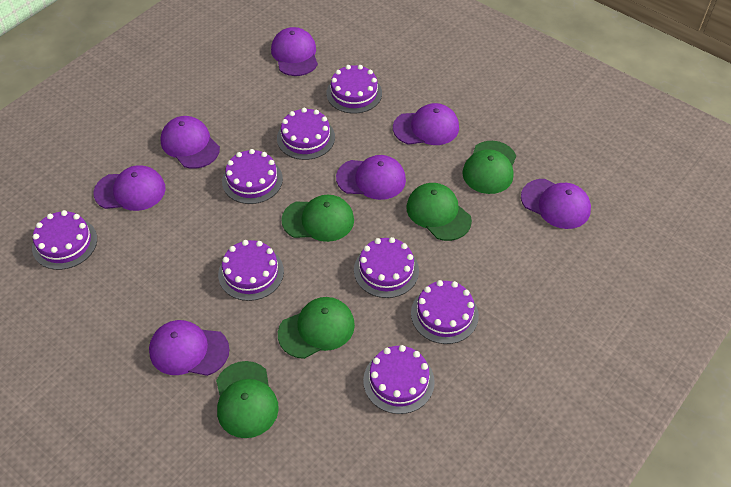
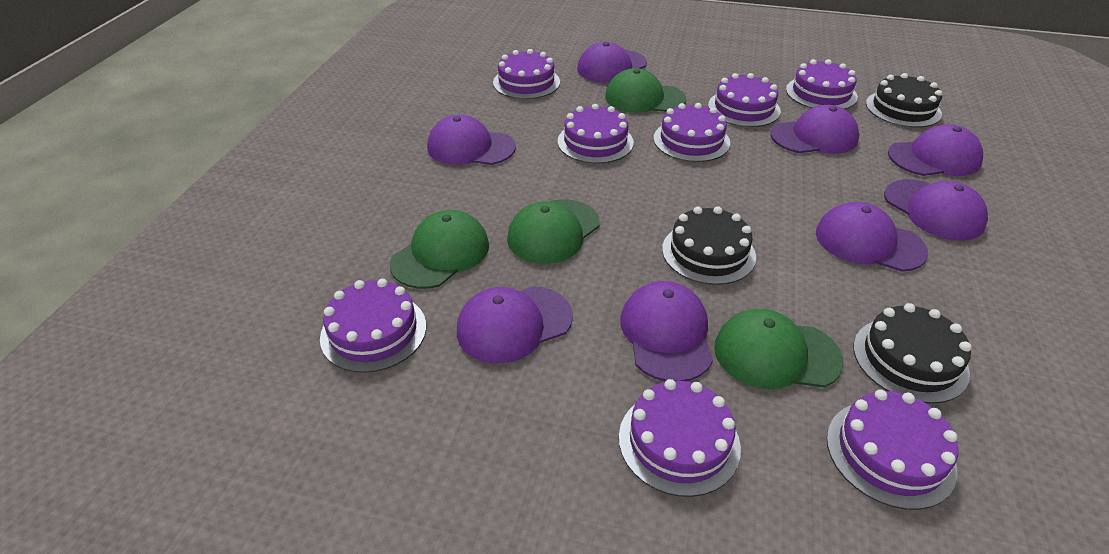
black cake: 0 -> 3
green cap: 5 -> 4
purple cap: 7 -> 8

